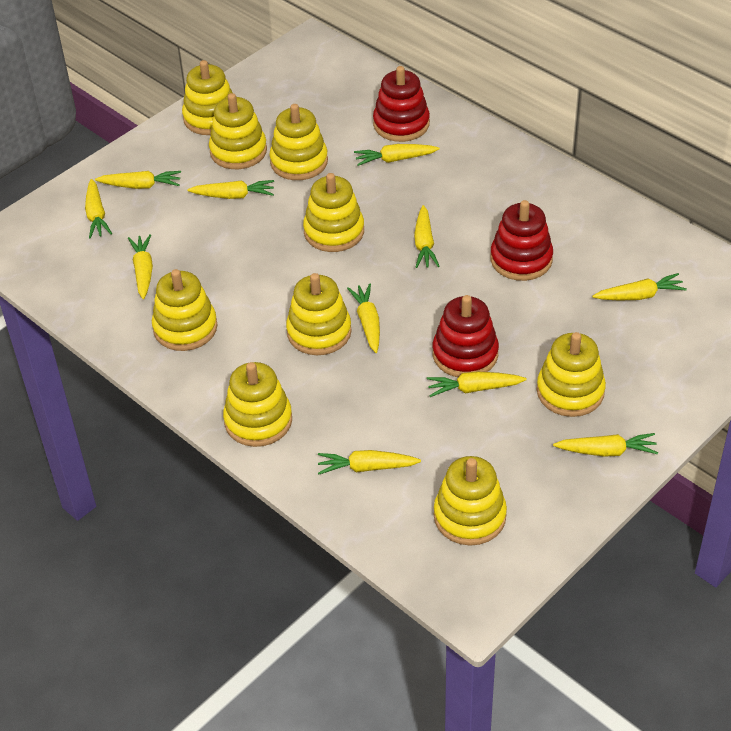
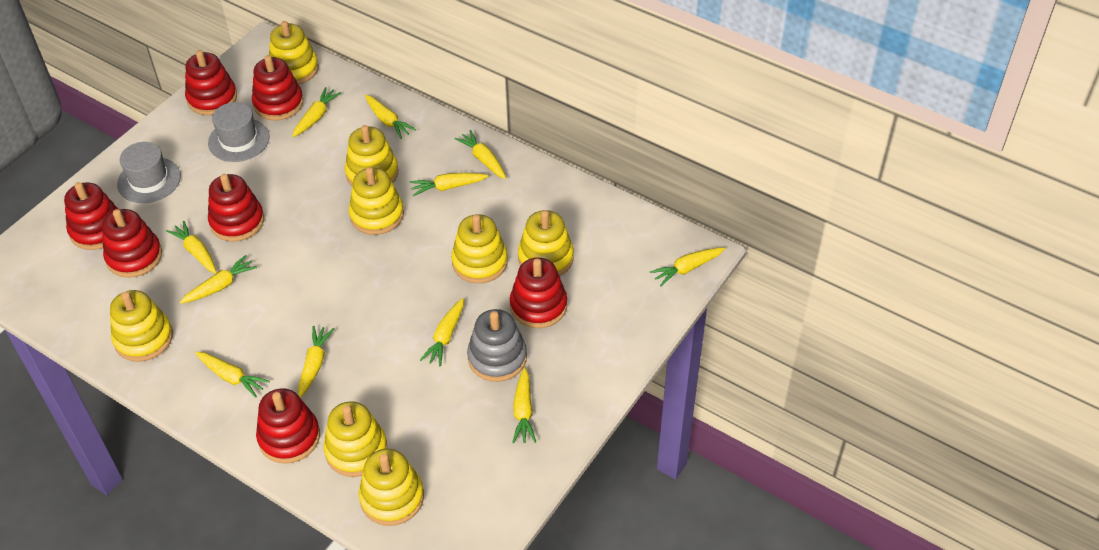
grey hat: 0 -> 2
grey stacking toy: 0 -> 1
red stacking toy: 3 -> 7
yellow stacking toy: 9 -> 8

